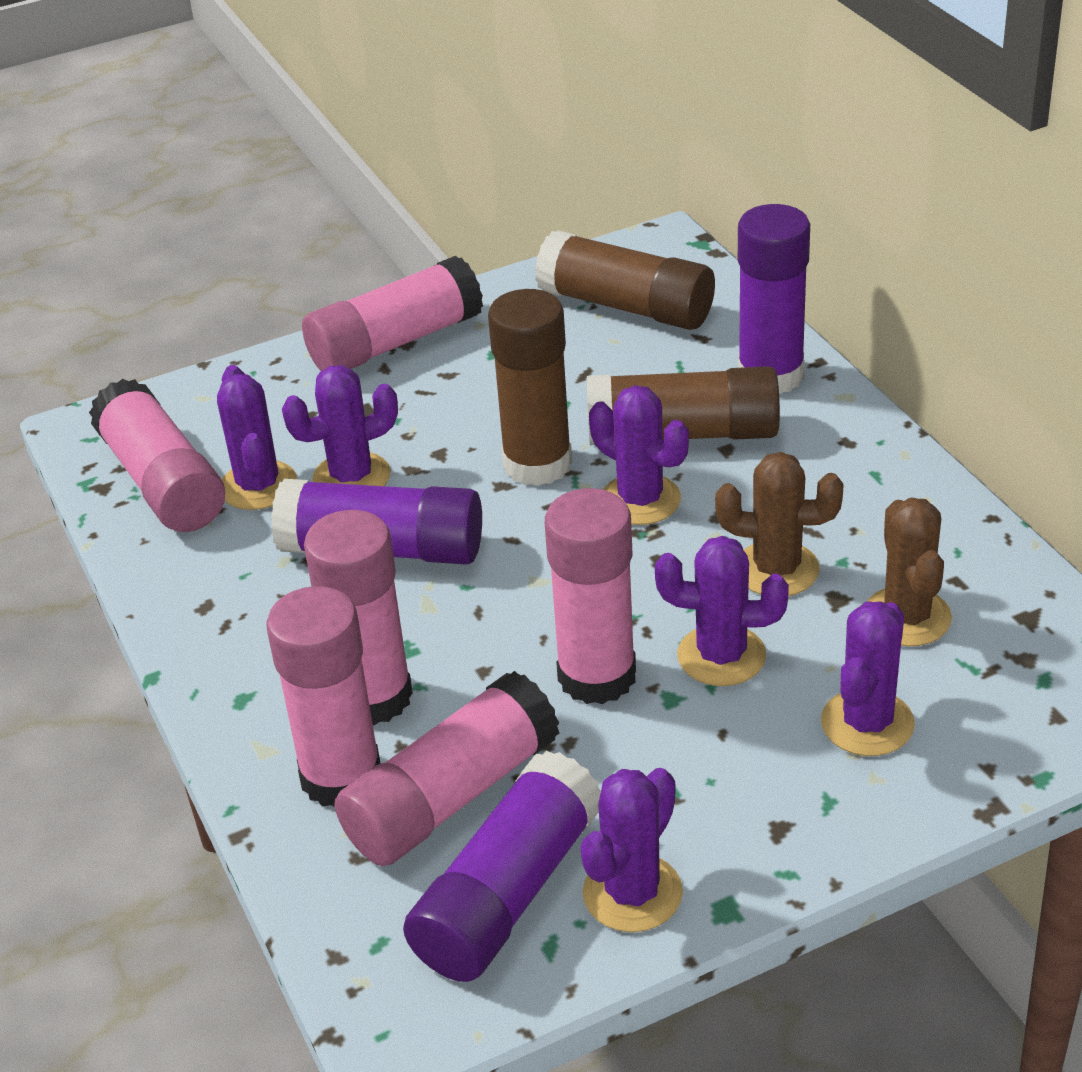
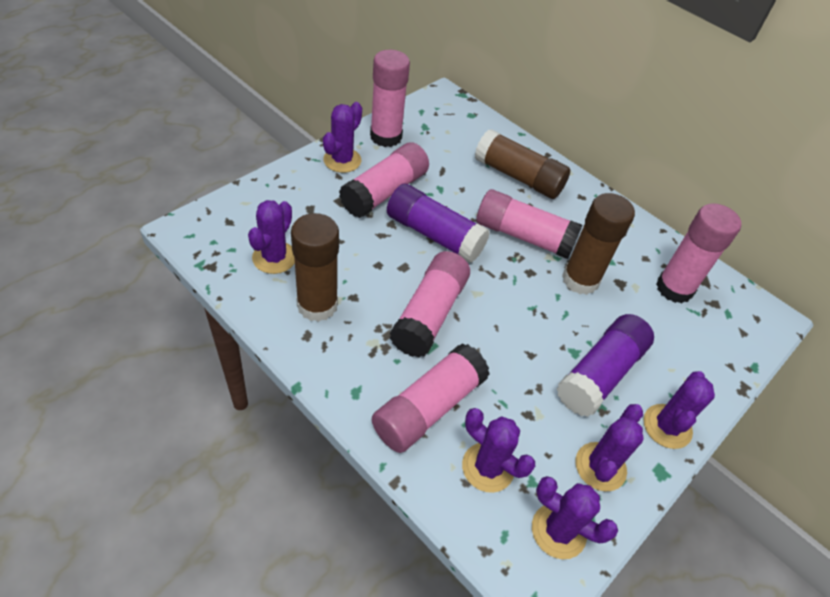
brown cactus: 2 -> 0
purple glue stick: 3 -> 2

